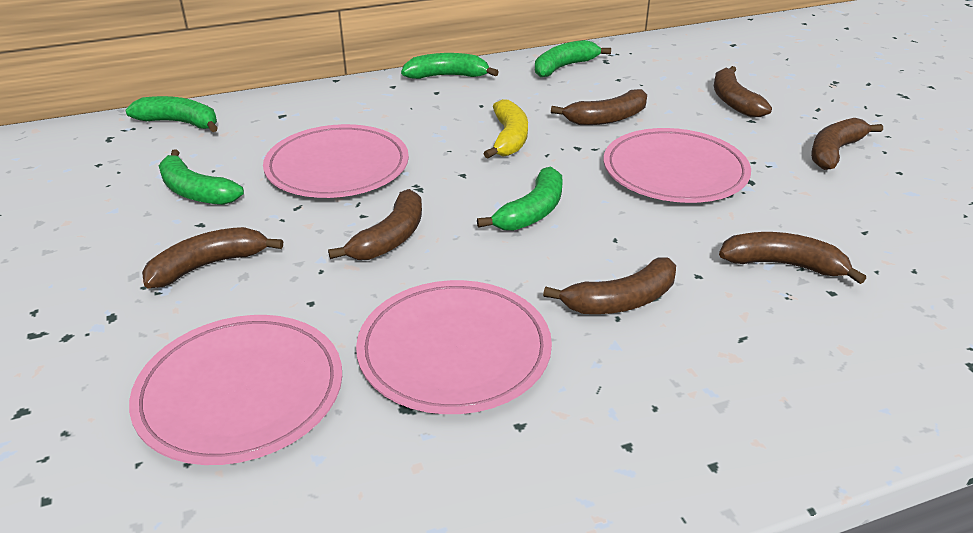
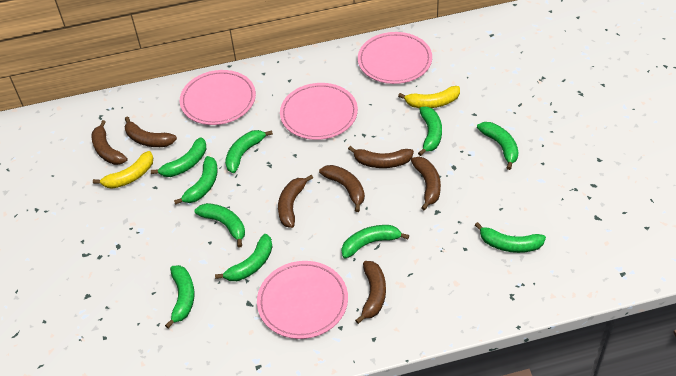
green banana: 5 -> 10
yellow banana: 1 -> 2

